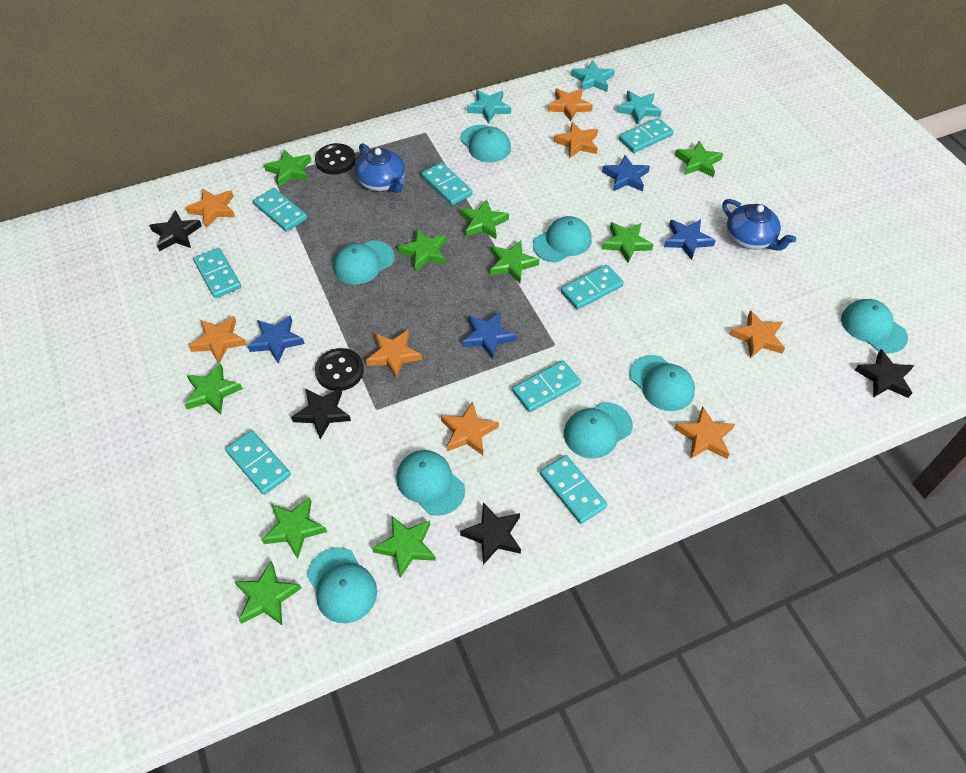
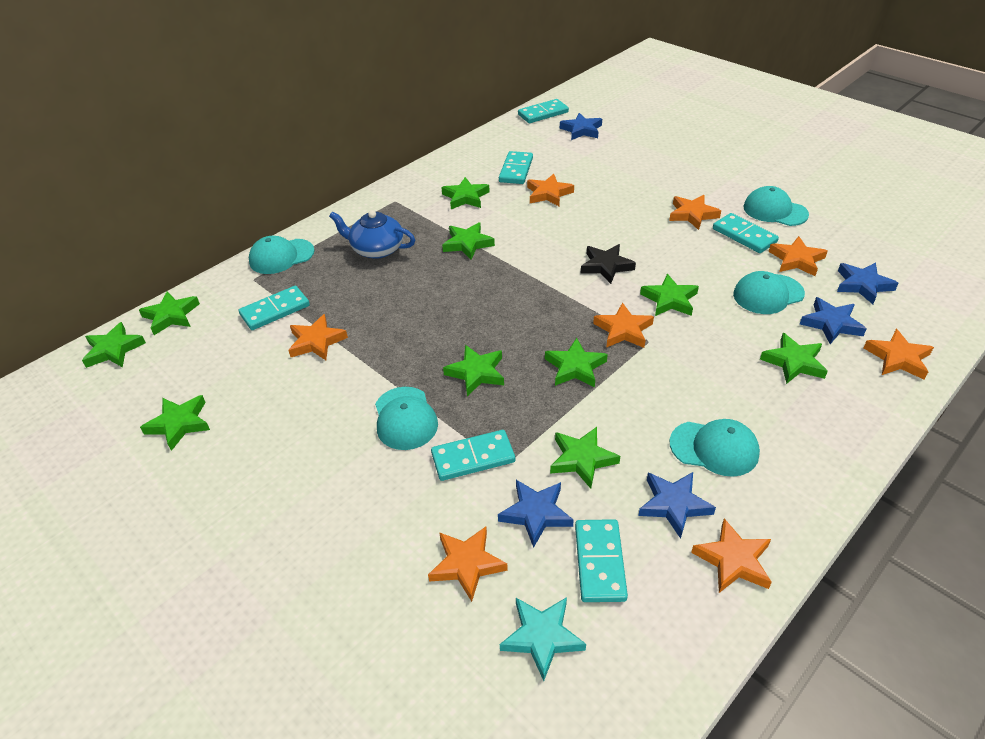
black button: 2 -> 0
black star: 4 -> 1
blue star: 4 -> 5
blue teapot: 2 -> 1
turquoise cap: 8 -> 5
turquoise domino: 8 -> 6
turquoise star: 3 -> 1

